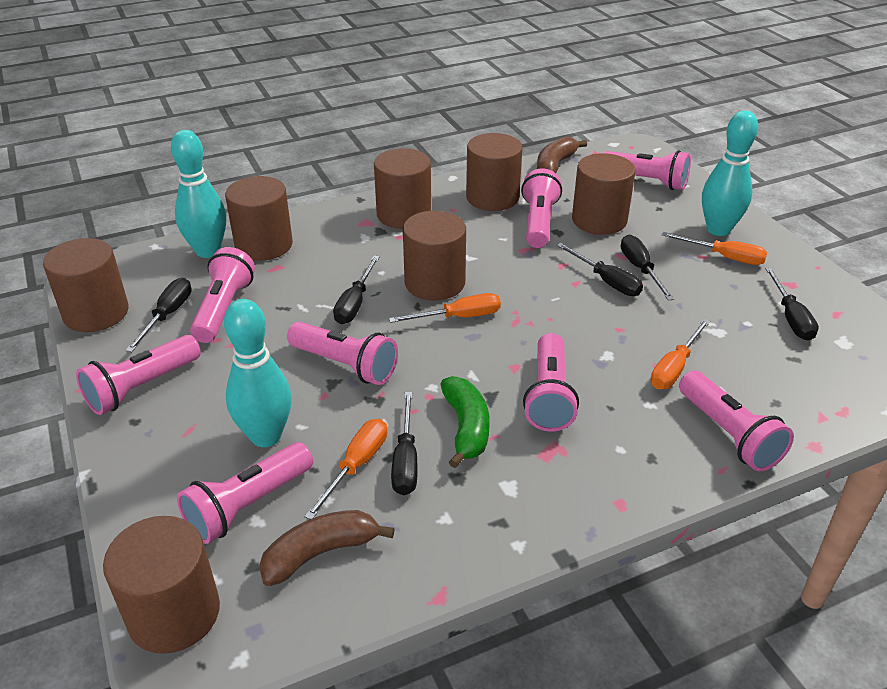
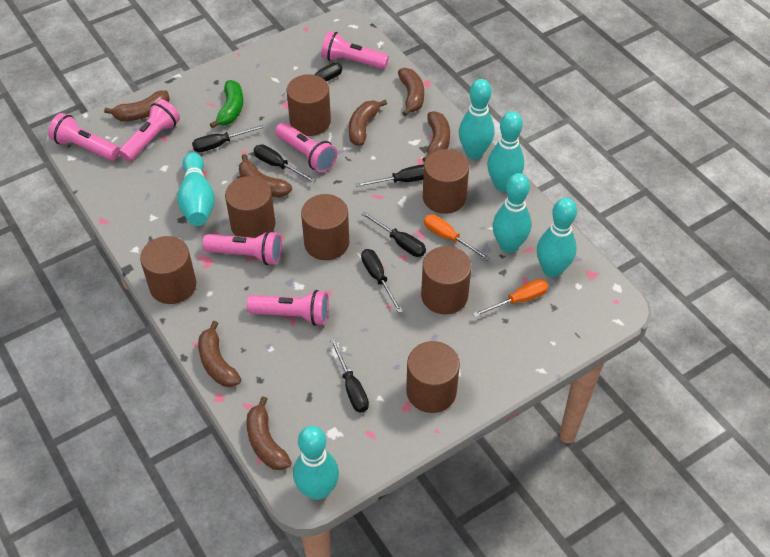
black screwdriver: 6 -> 7
brown banana: 2 -> 7
orange screwdriver: 4 -> 2
pink flashlight: 8 -> 6
turquoise bowling pin: 3 -> 6

